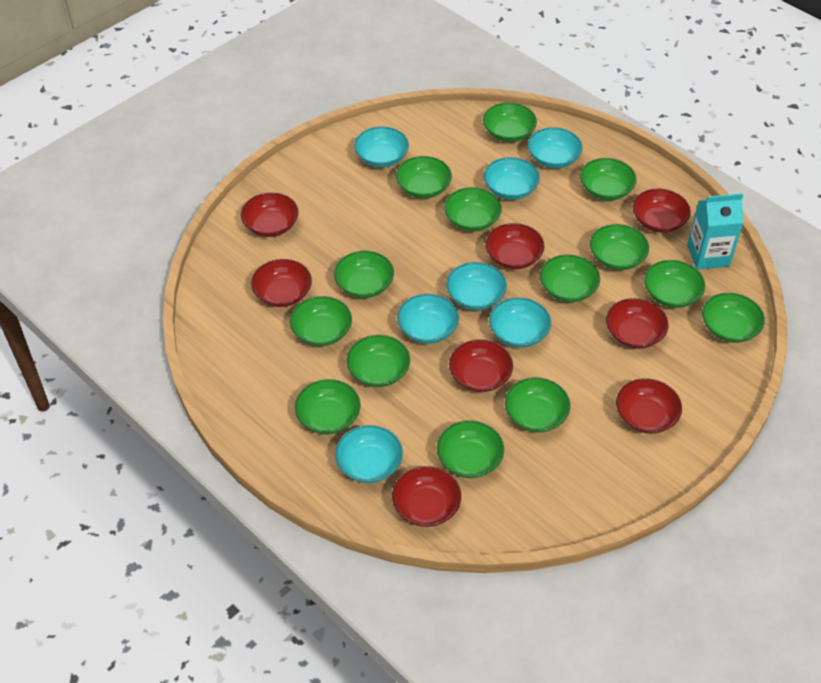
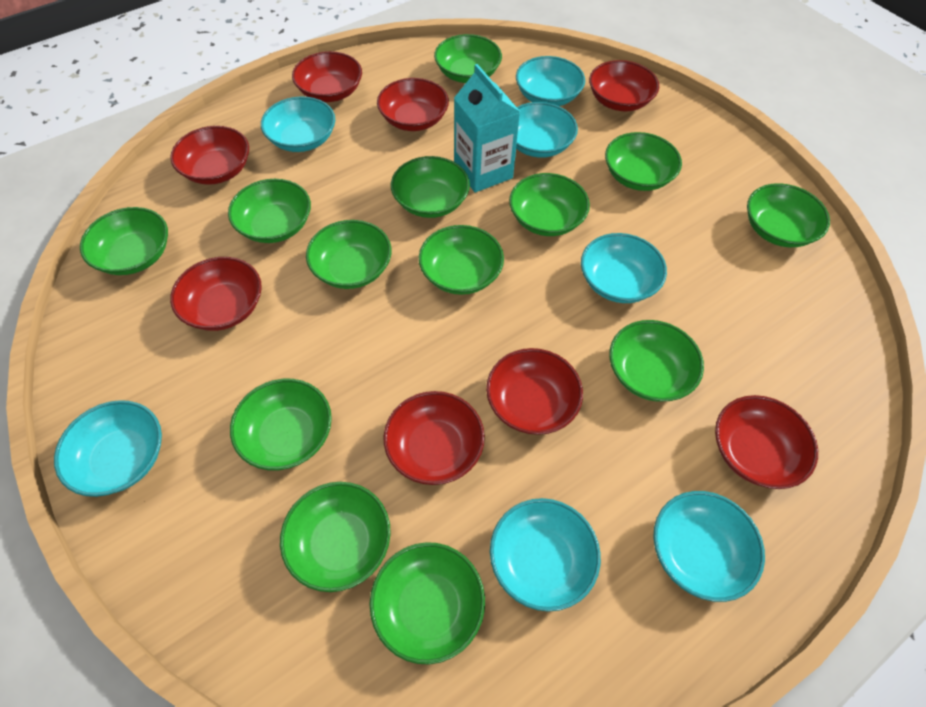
green bowl: 14 -> 13

